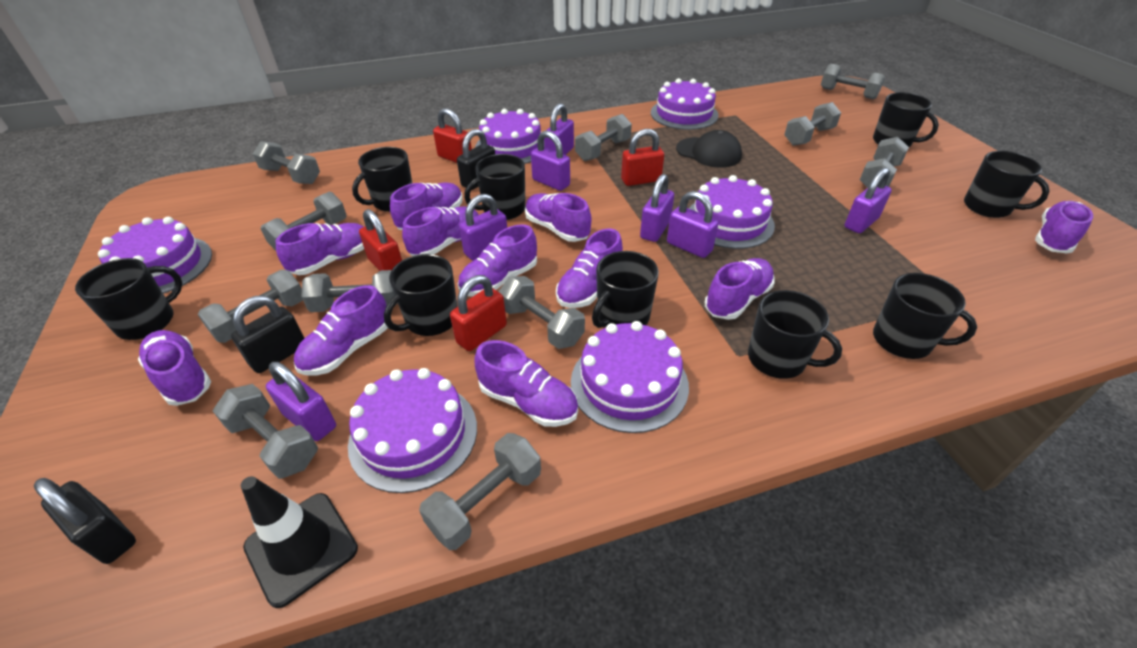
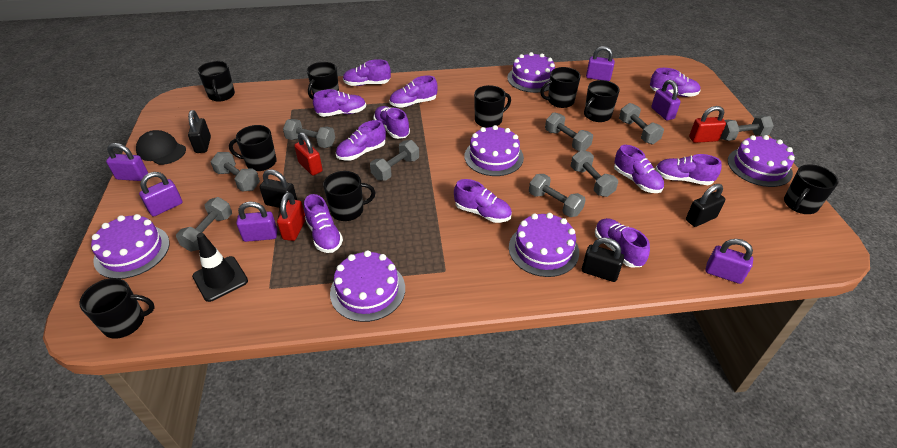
black padlock: 3 -> 4
grey dumbbell: 11 -> 9
purple padlock: 7 -> 6
red padlock: 4 -> 3

